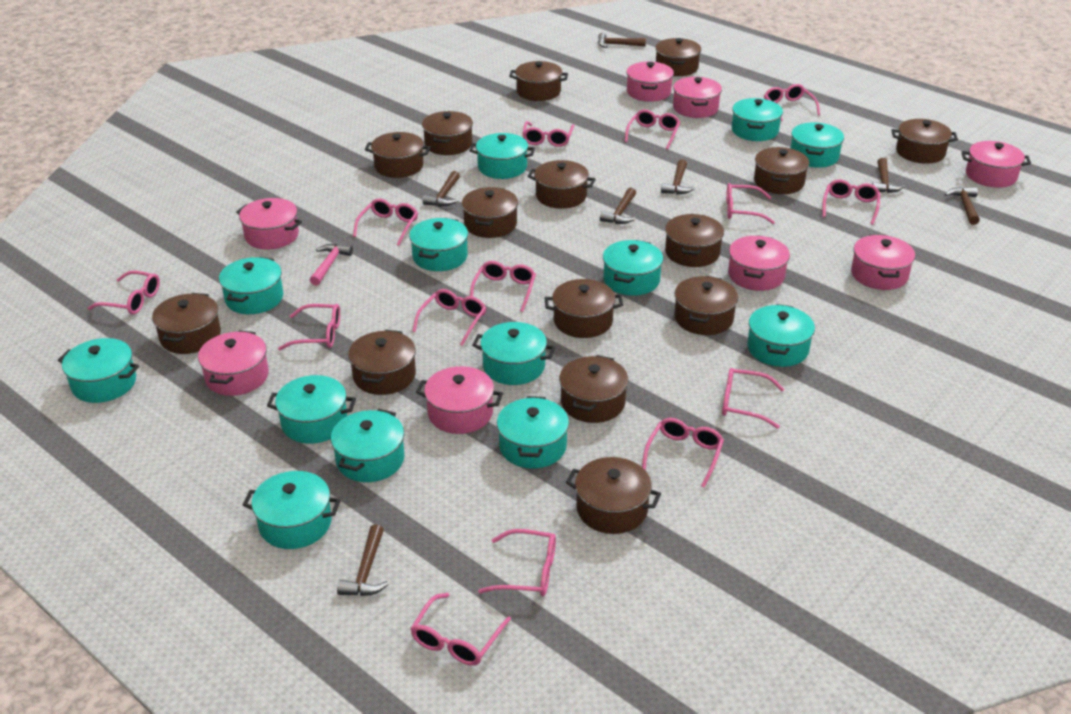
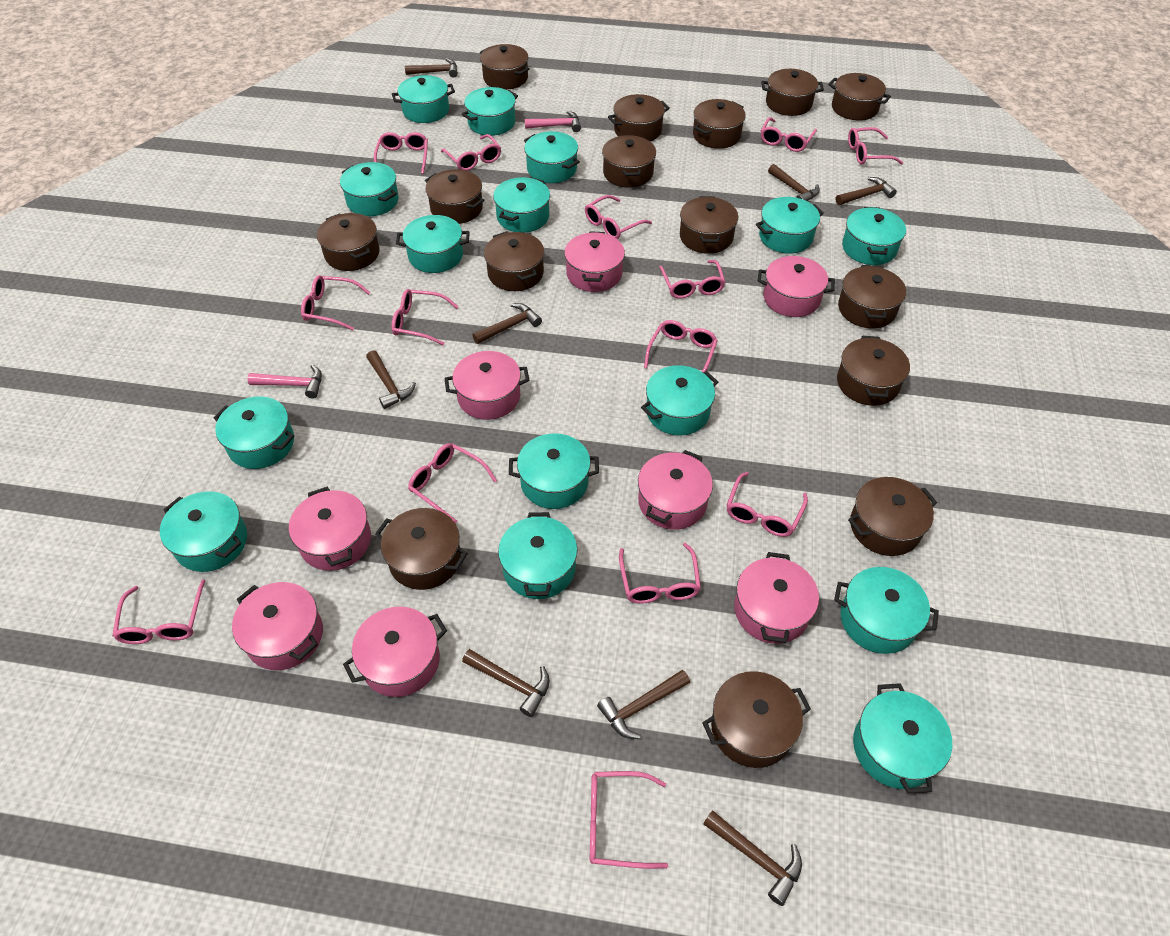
brown hammer: 7 -> 8
pink hammer: 1 -> 2
turquoise pot: 13 -> 15

